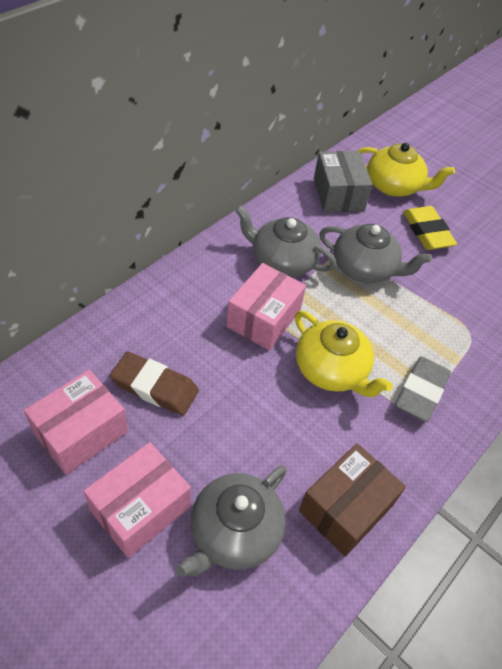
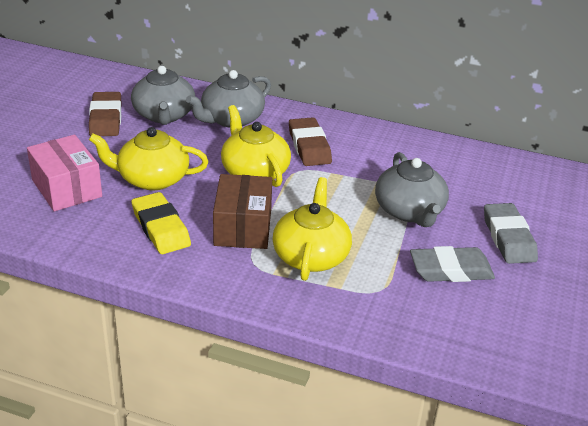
brown eraser: 1 -> 2
grey box: 1 -> 0
grey eraser: 1 -> 2
pink box: 3 -> 1
yellow teapot: 2 -> 3

